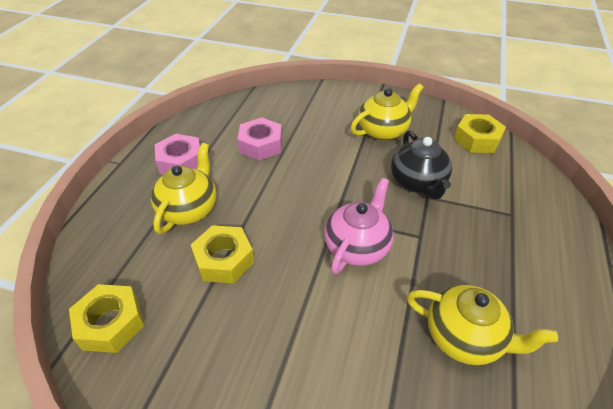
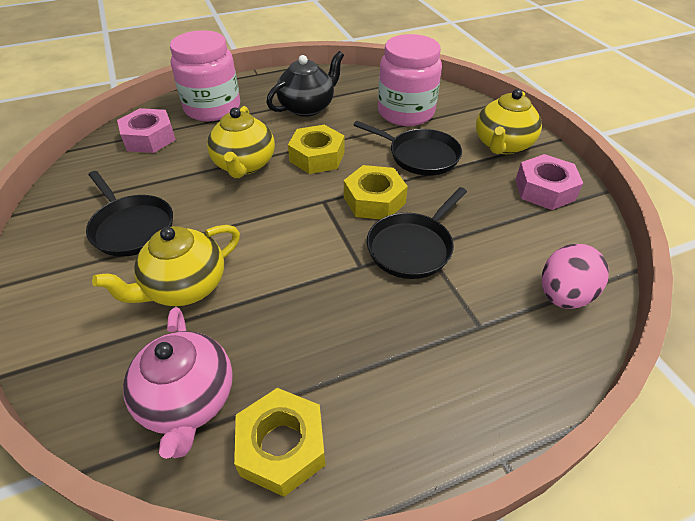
black pan: 0 -> 3
pink egg: 0 -> 1
pink jar: 0 -> 2

